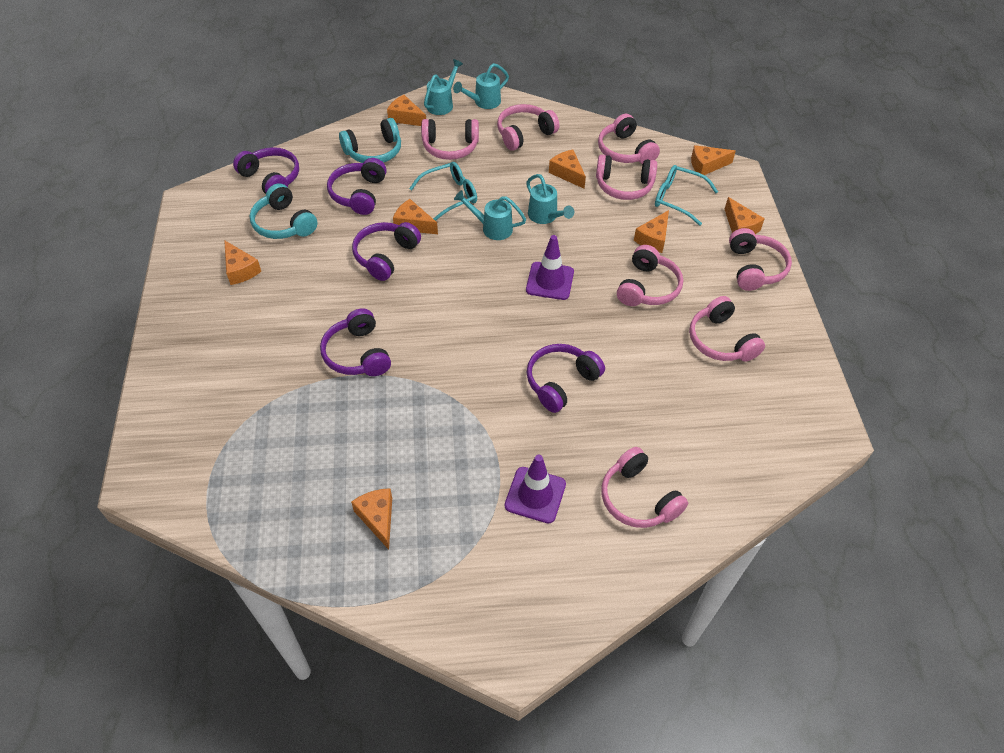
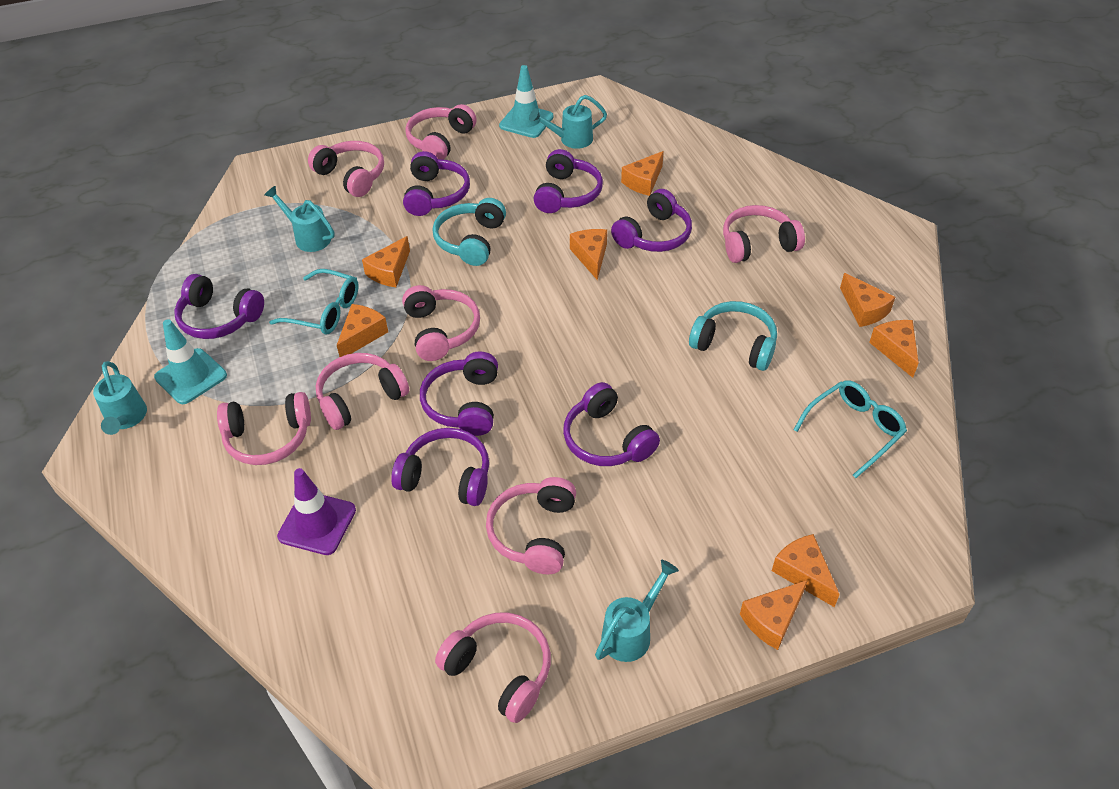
purple headphones: 5 -> 7
purple traffic cone: 2 -> 1
turquoise traffic cone: 0 -> 2

